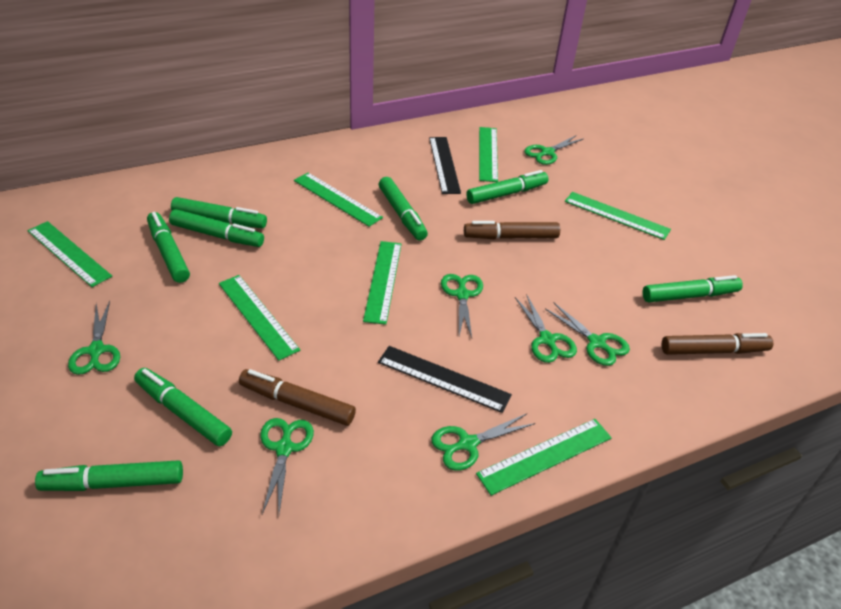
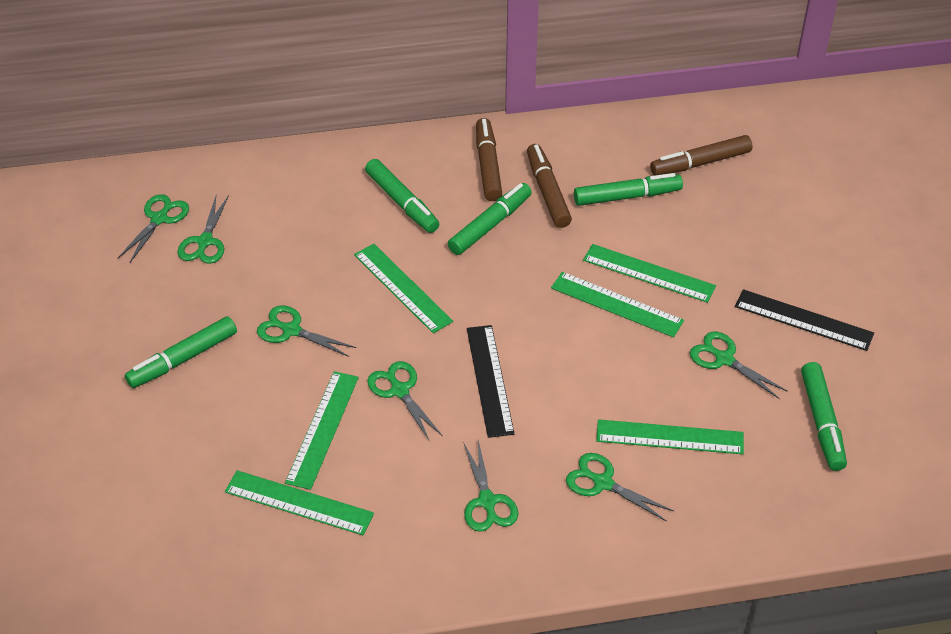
green marker: 8 -> 5
green ruler: 7 -> 6

